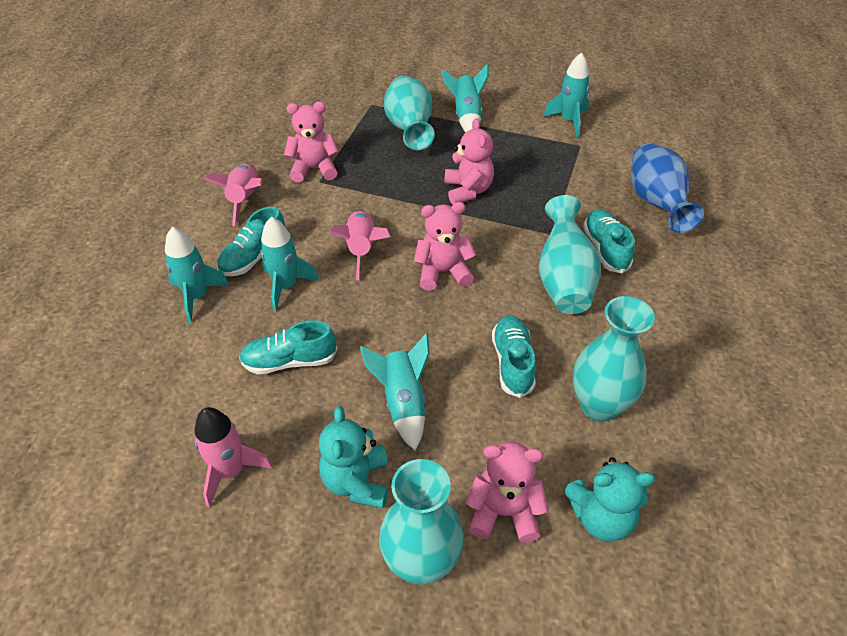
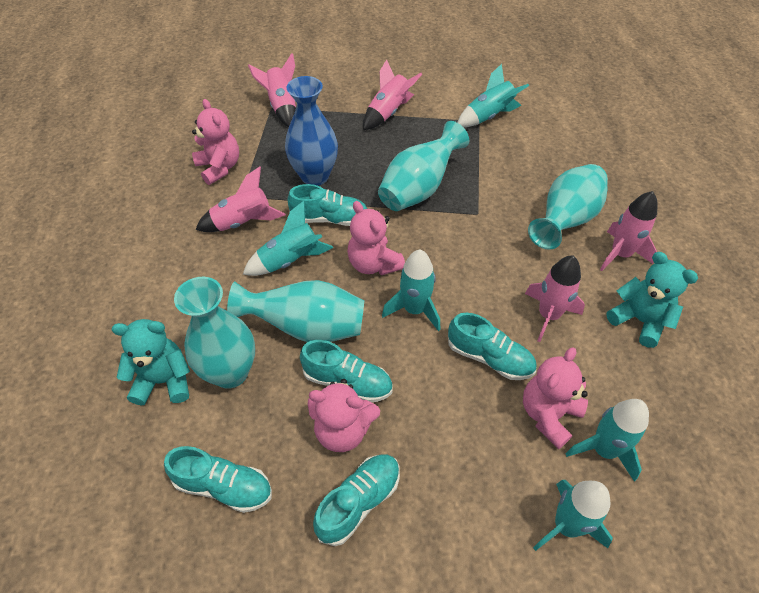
pink rocket: 3 -> 5
turquoise shoe: 4 -> 5

